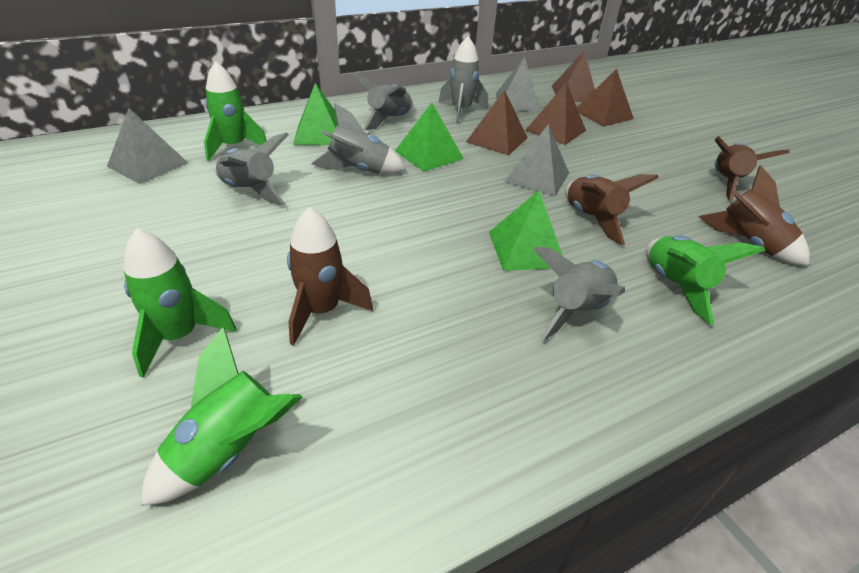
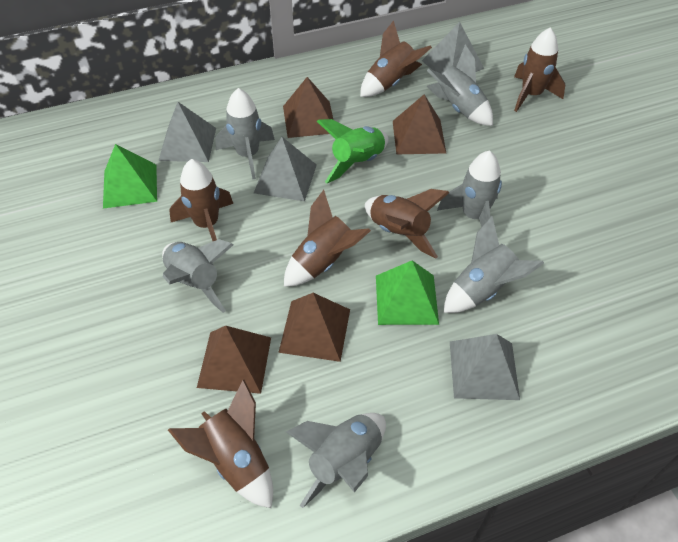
brown rocket: 4 -> 6
green pyramid: 3 -> 2
green rocket: 4 -> 1
grey pyramid: 3 -> 4
grey rocket: 5 -> 6

